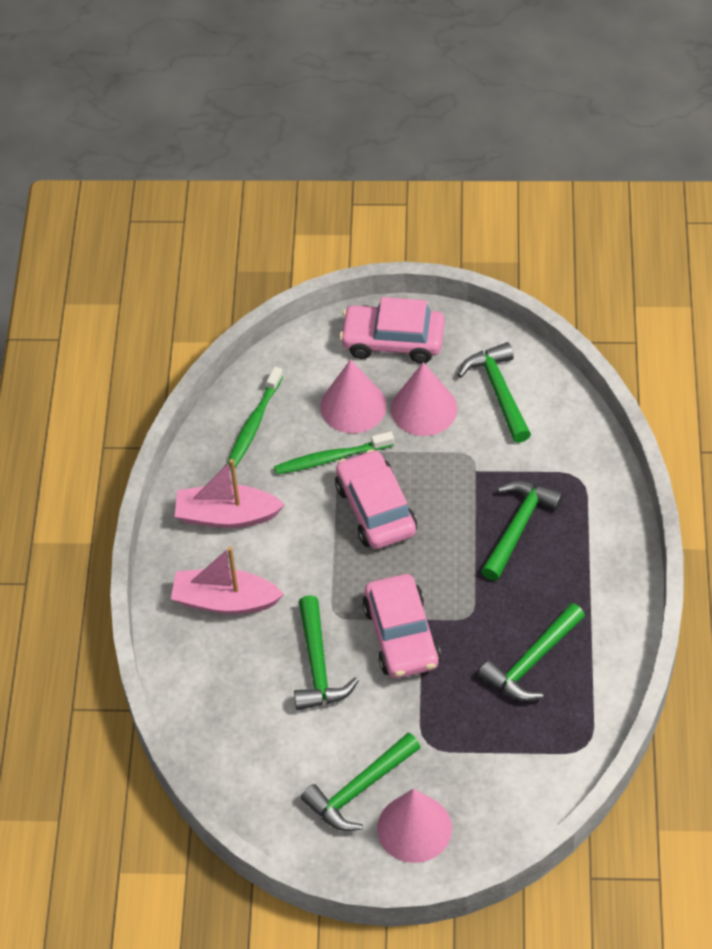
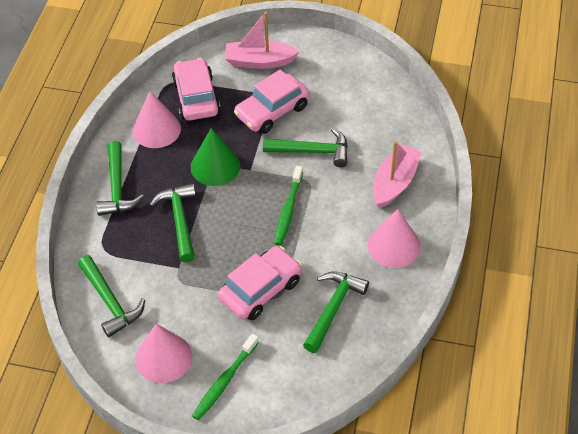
green cone: 0 -> 1

